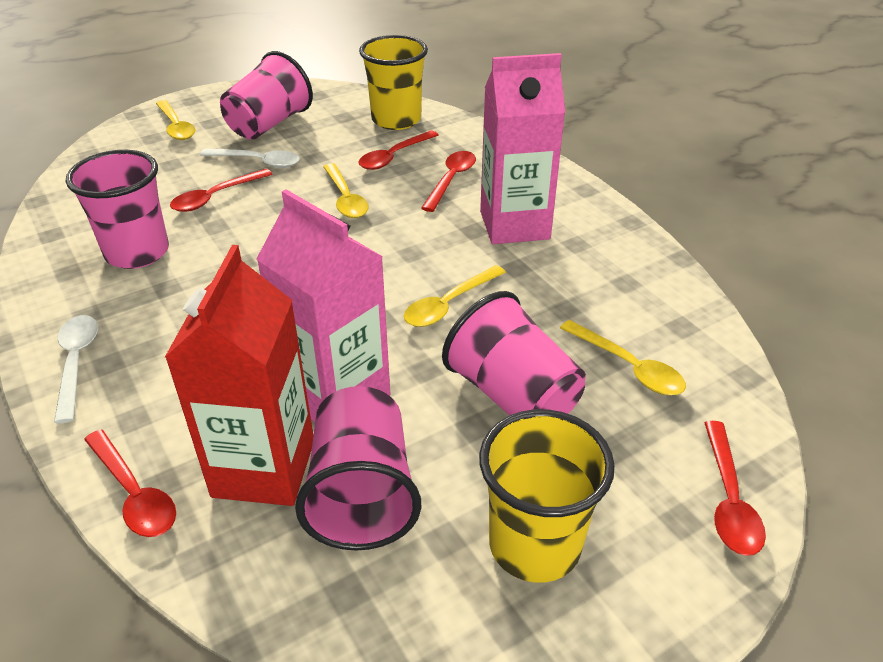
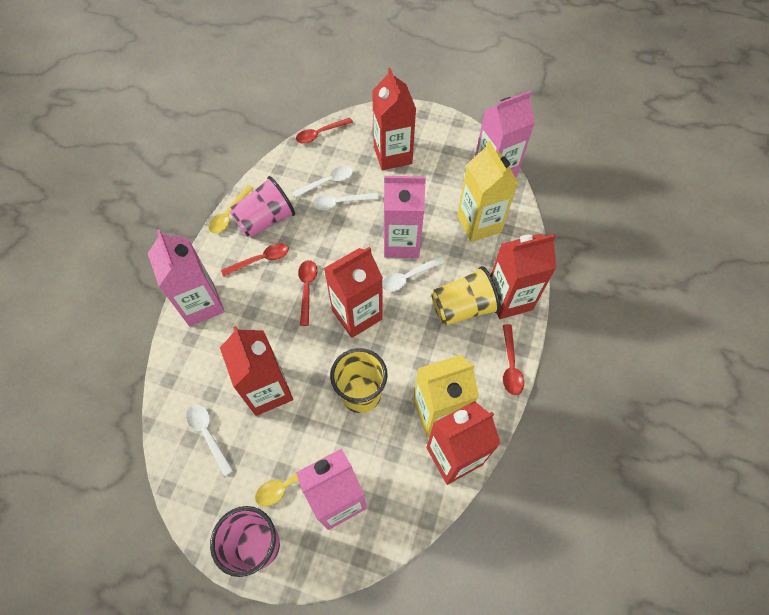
pink carton: 2 -> 4
pink cup: 4 -> 2
red carton: 1 -> 5
red spoon: 5 -> 4
white spoon: 2 -> 4
yellow carton: 0 -> 2
yellow spoon: 4 -> 2

